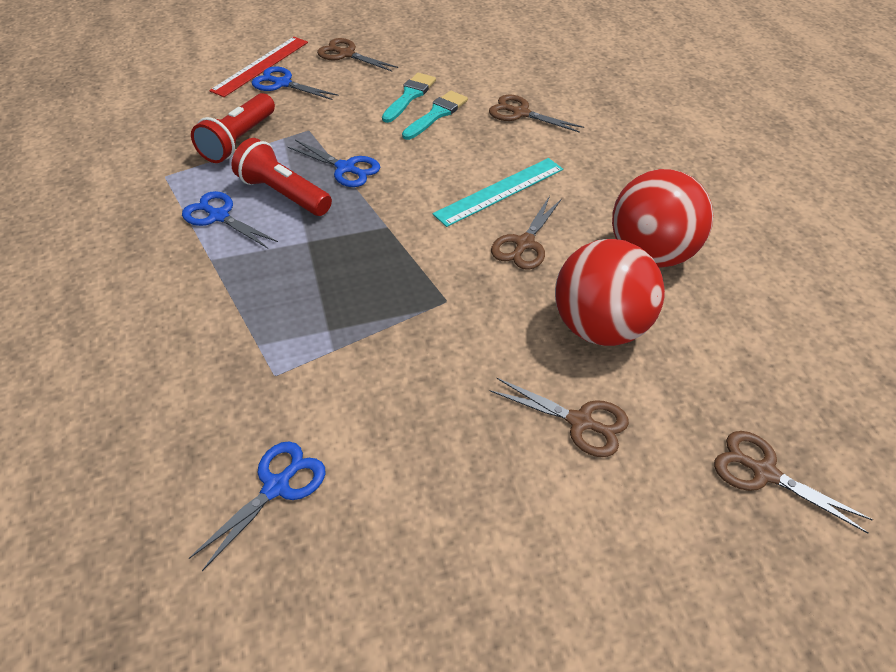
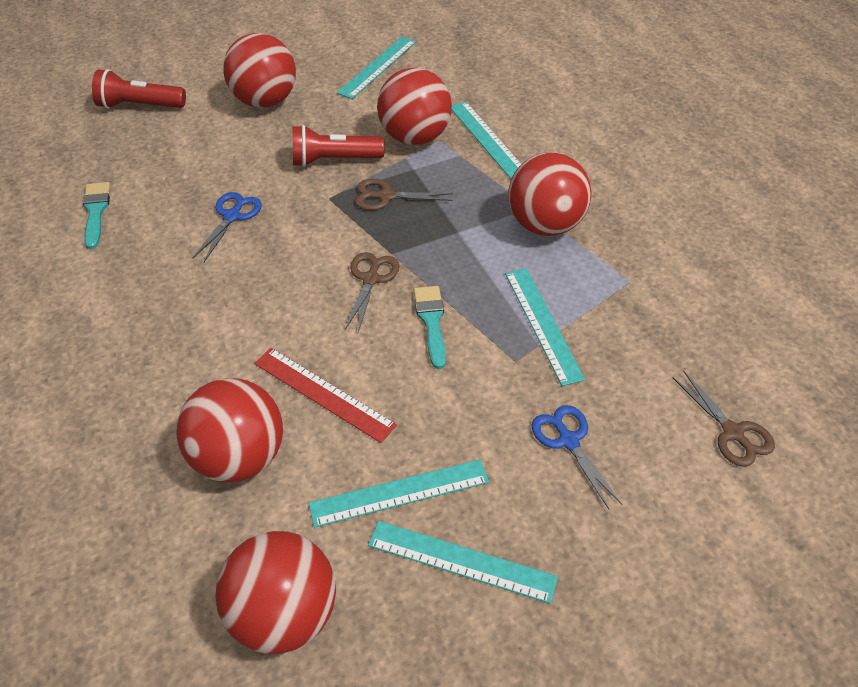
blue scissors: 4 -> 2
brown scissors: 5 -> 3
red ball: 2 -> 5
turquoise ruler: 1 -> 5

